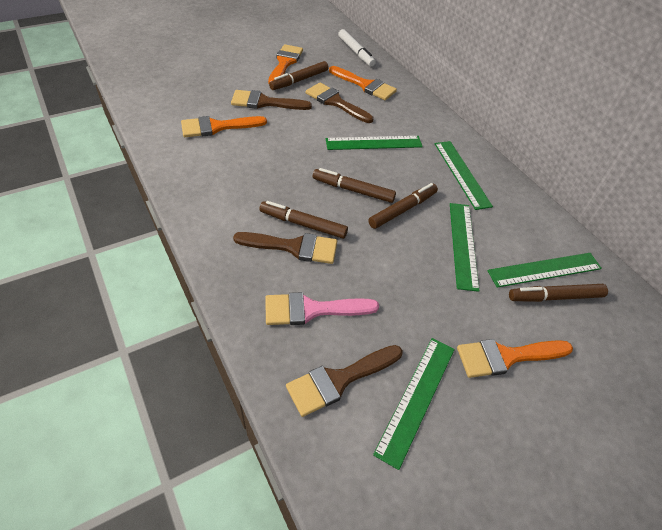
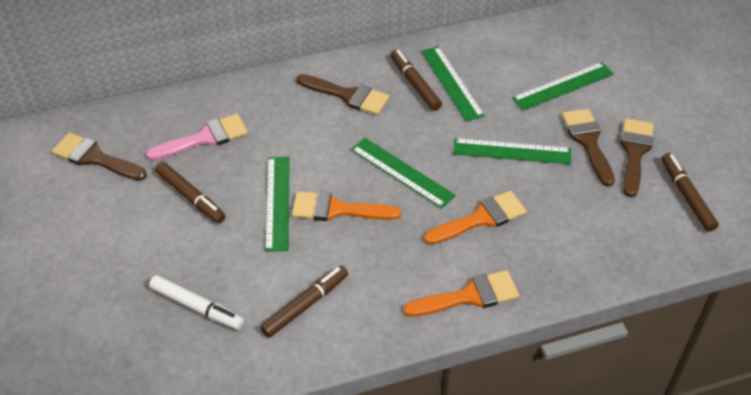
brown marker: 5 -> 4
orange brush: 4 -> 3

